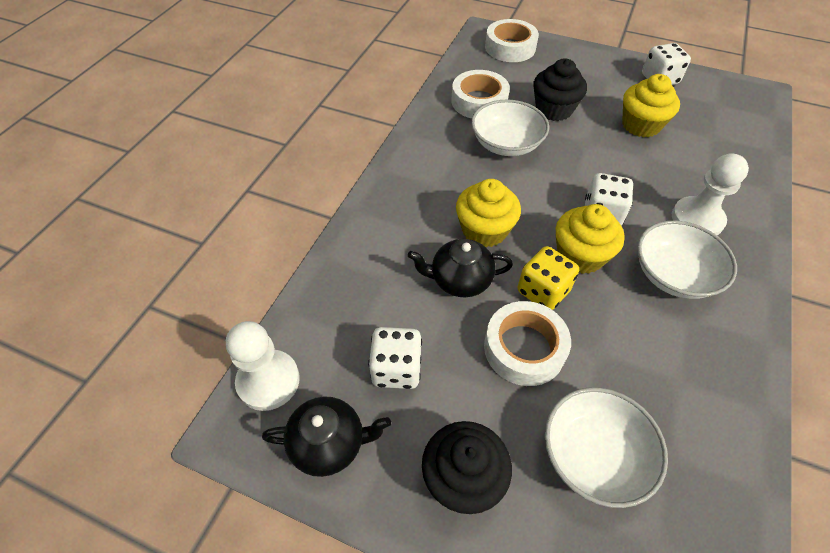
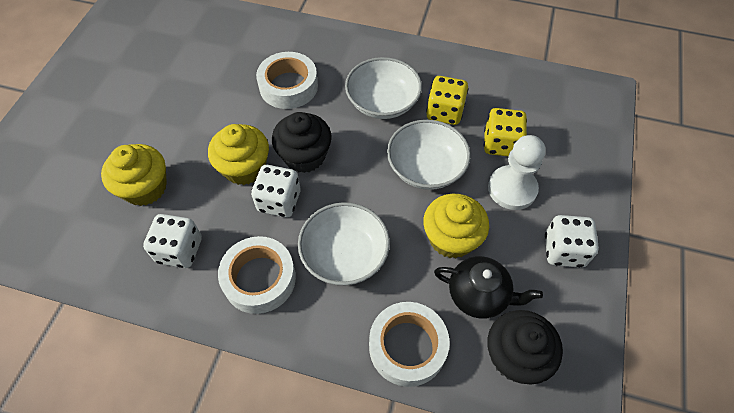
black teapot: 2 -> 1
white pawn: 2 -> 1
yellow dice: 1 -> 2

